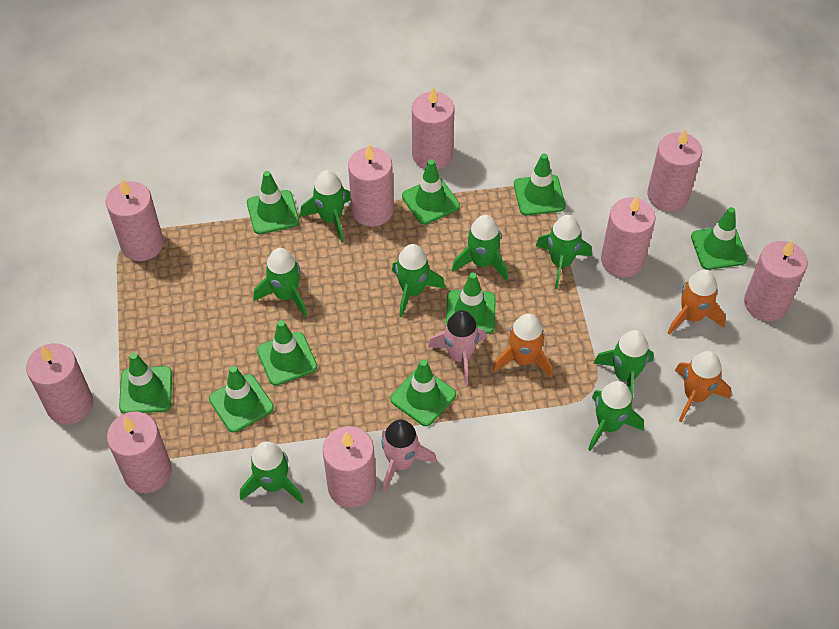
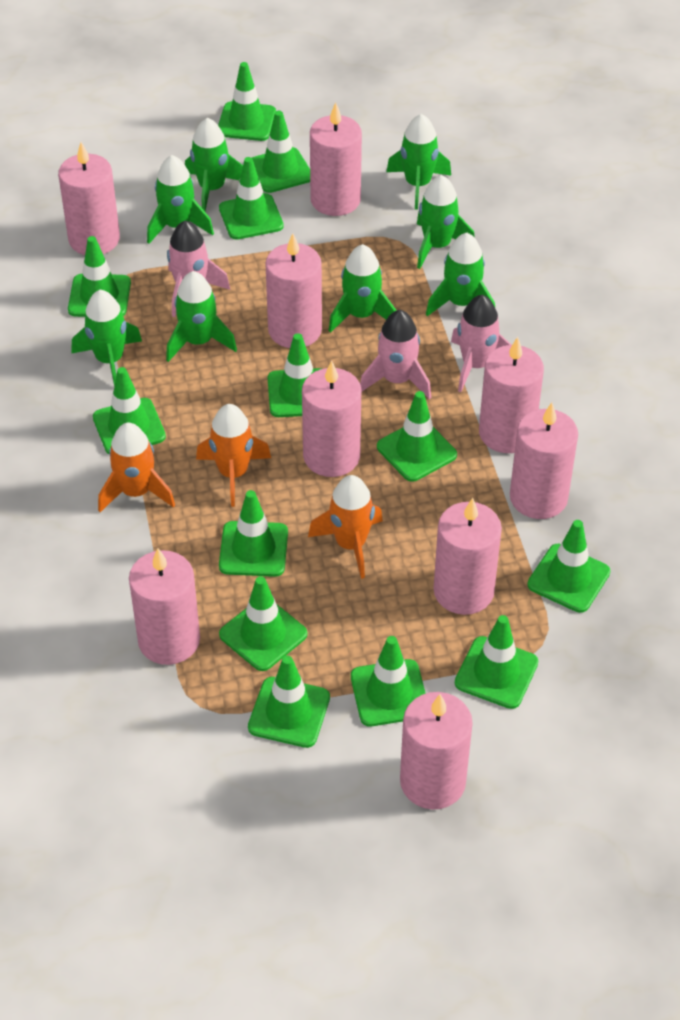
green traffic cone: 9 -> 13
pink rocket: 2 -> 3

